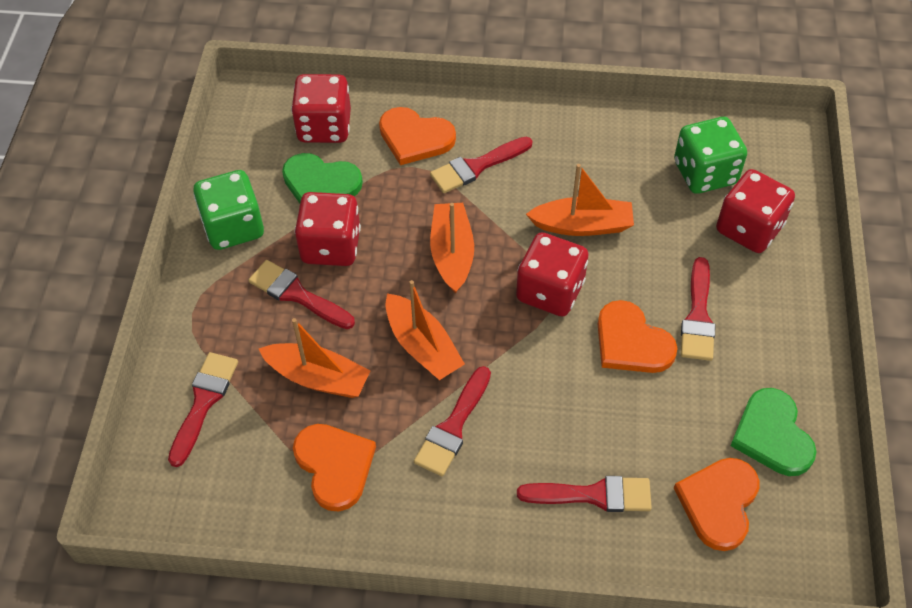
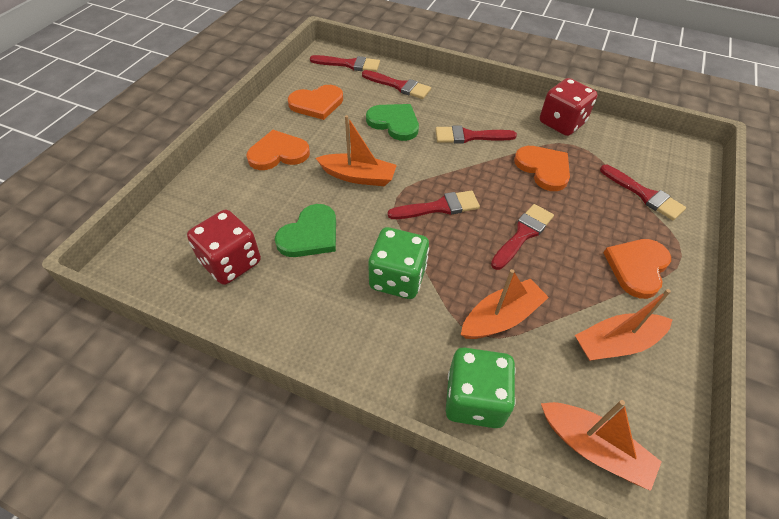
red dice: 4 -> 2

